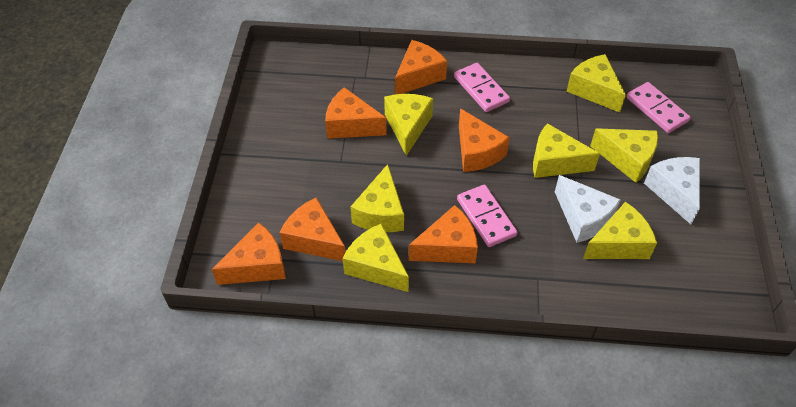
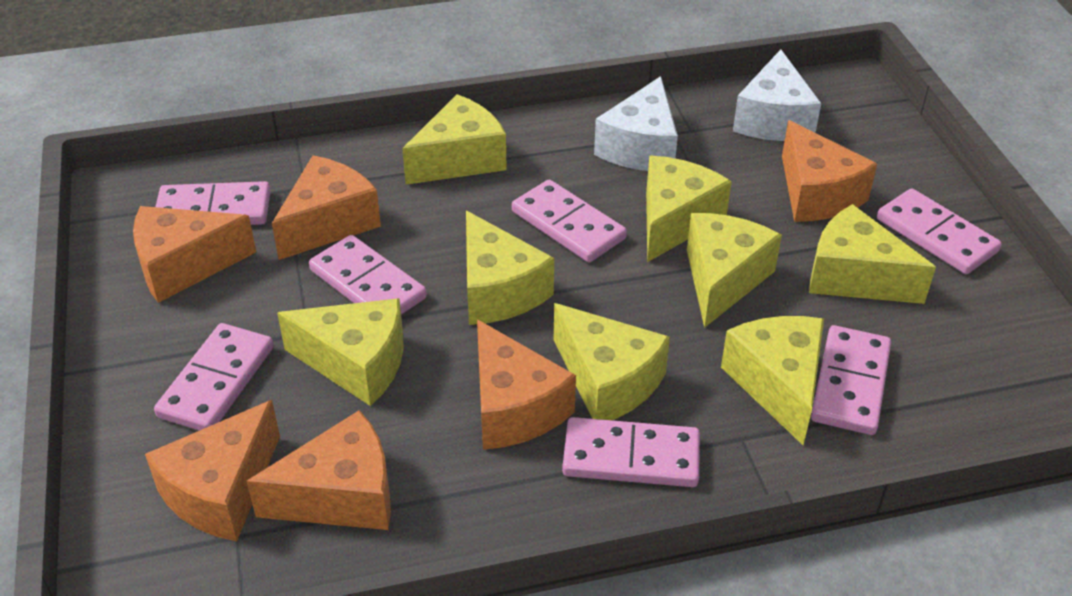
pink domino: 3 -> 7
yellow cheese: 7 -> 8

